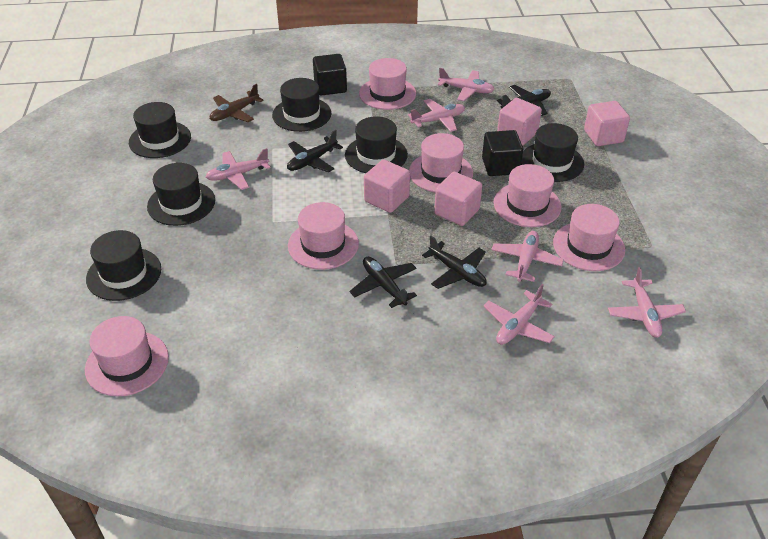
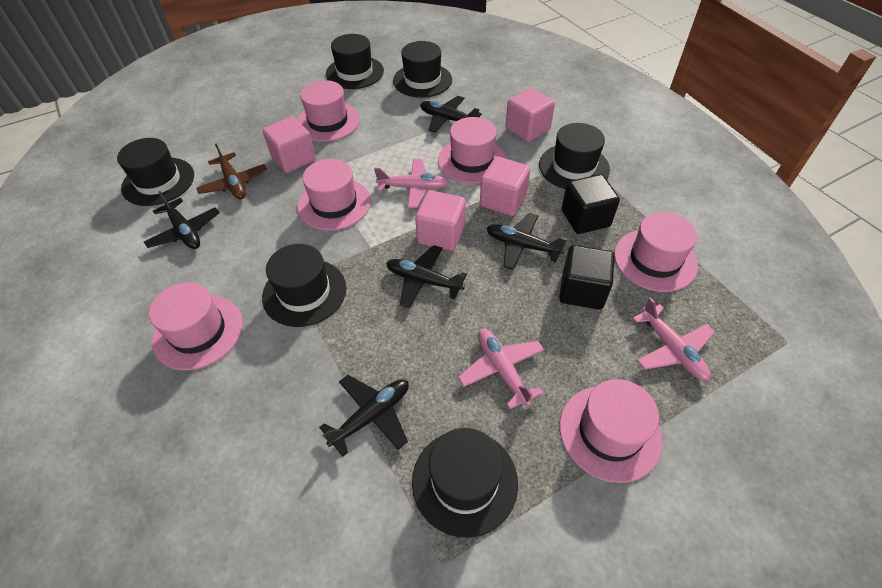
black plane: 4 -> 5
pink plane: 6 -> 3

